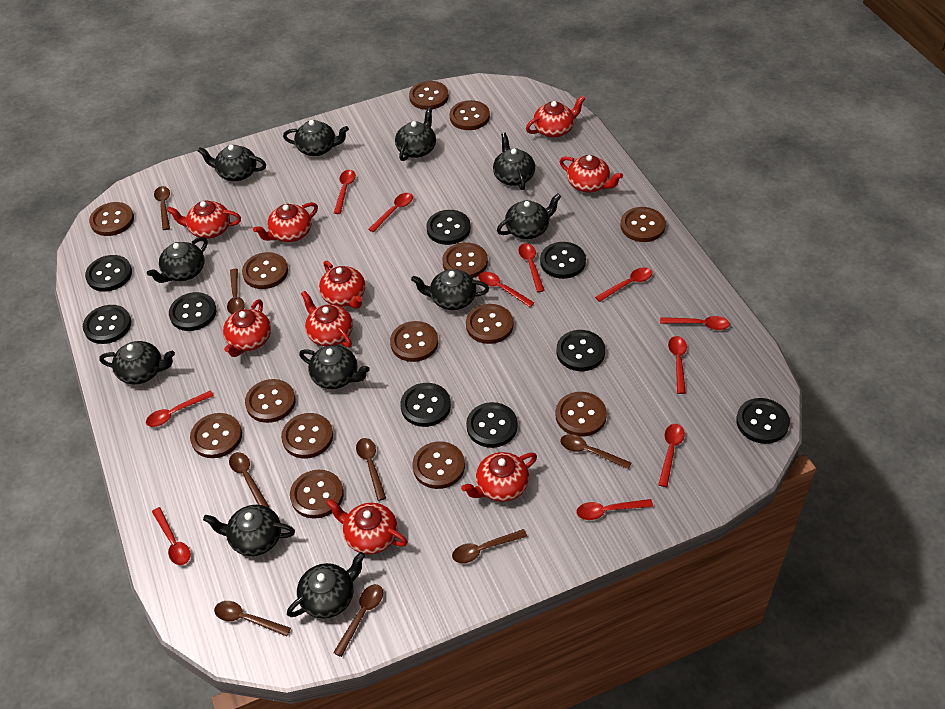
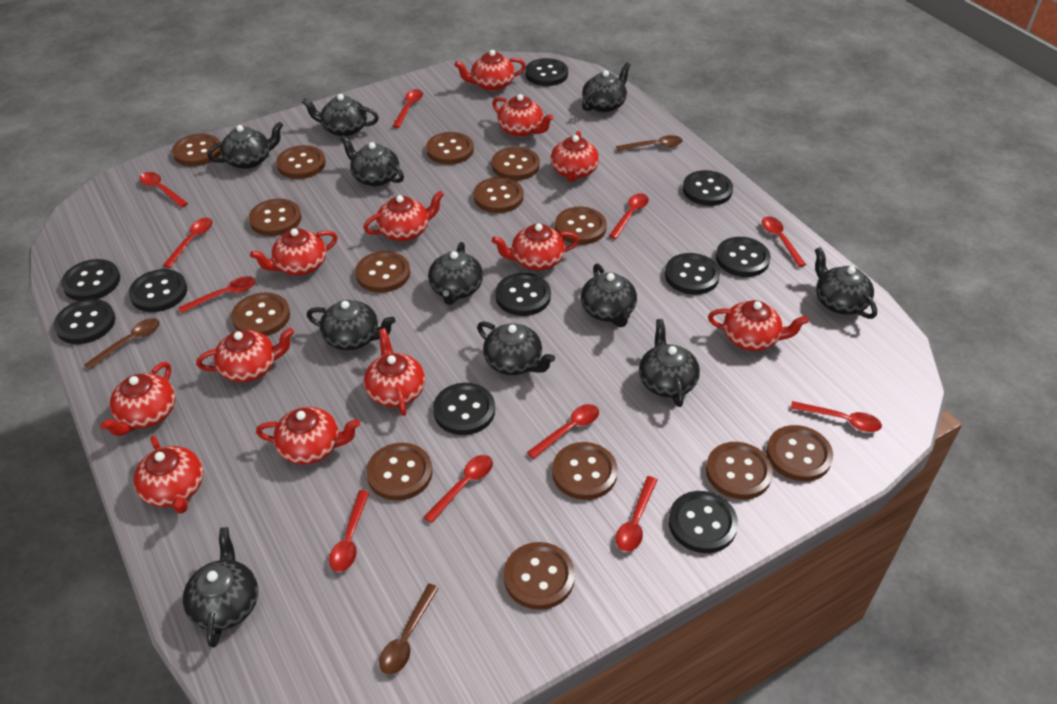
black button: 9 -> 10
brown spoon: 8 -> 3
red teapot: 9 -> 12

